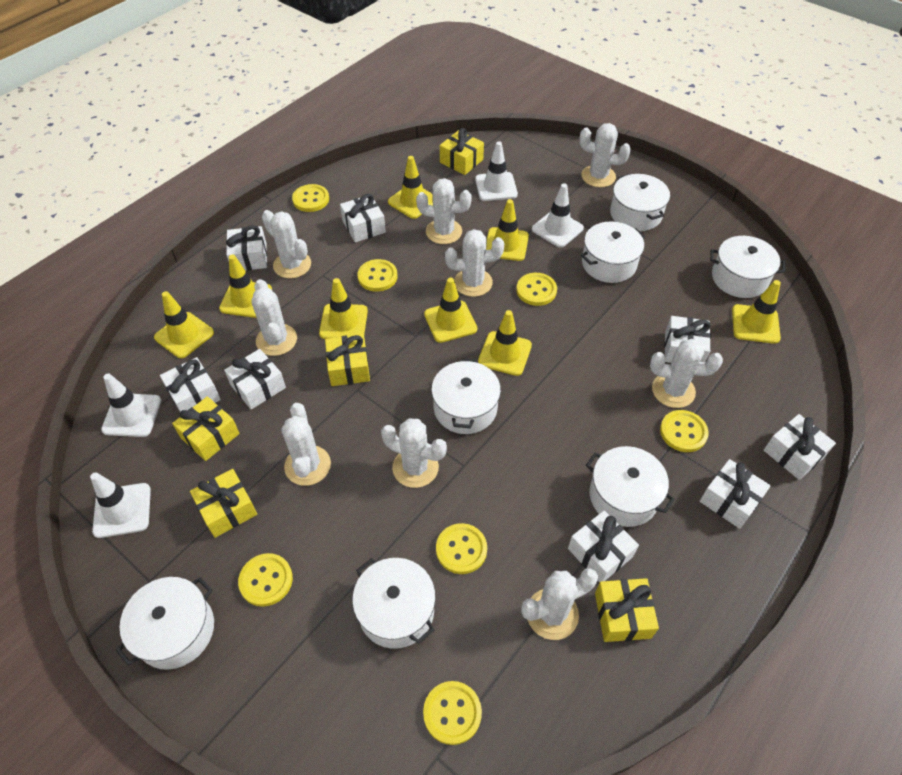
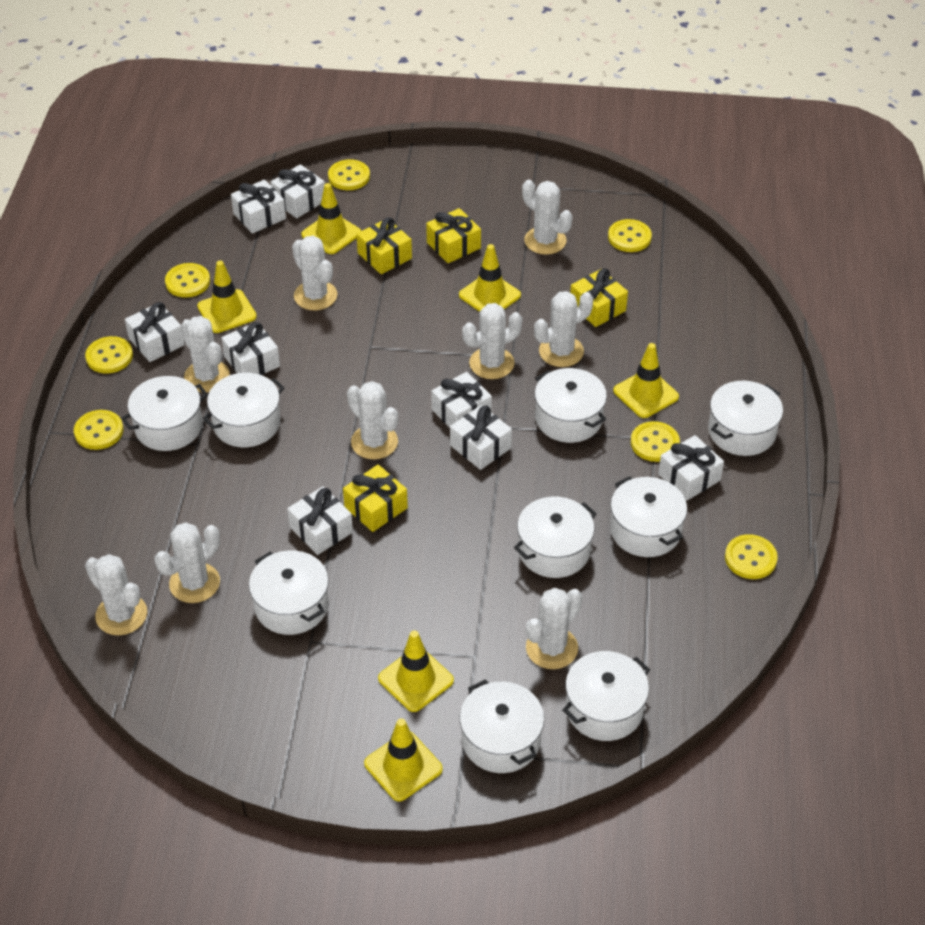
white pot: 7 -> 9
white traffic cone: 4 -> 0
yellow gift: 5 -> 4
yellow traffic cone: 8 -> 6

